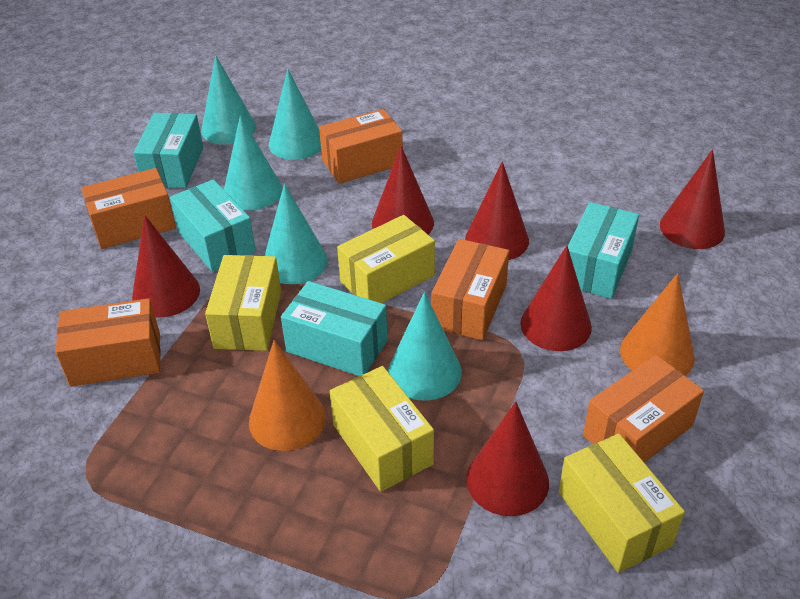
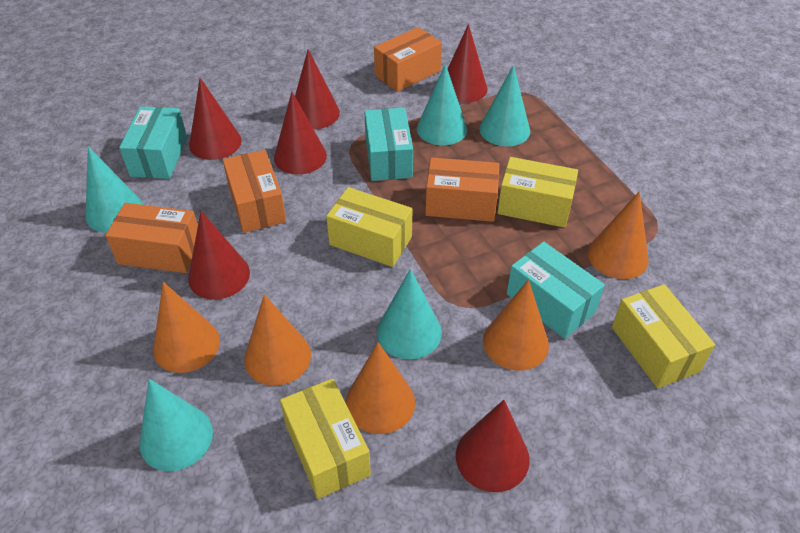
orange box: 5 -> 4
orange cone: 2 -> 5
turquoise box: 4 -> 3

